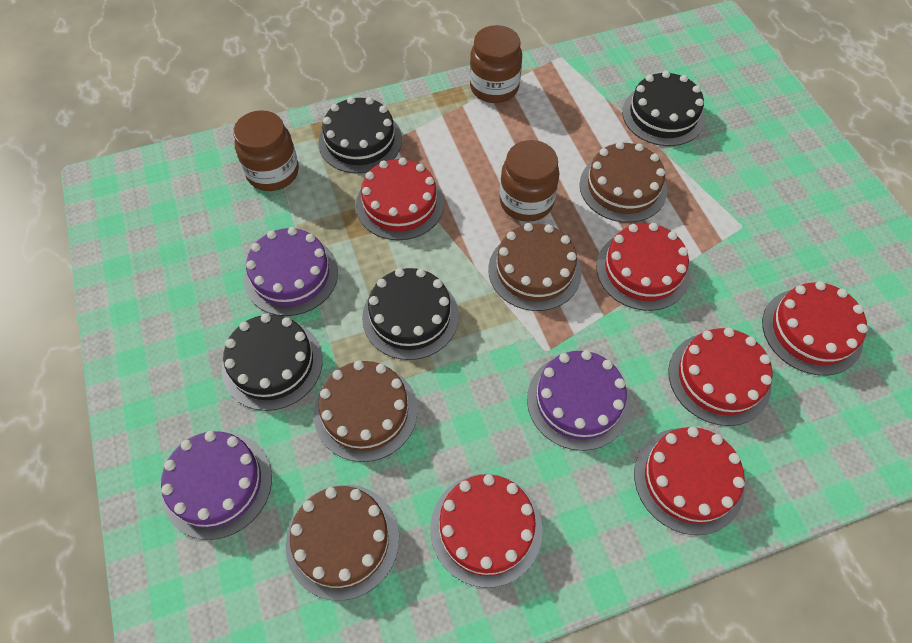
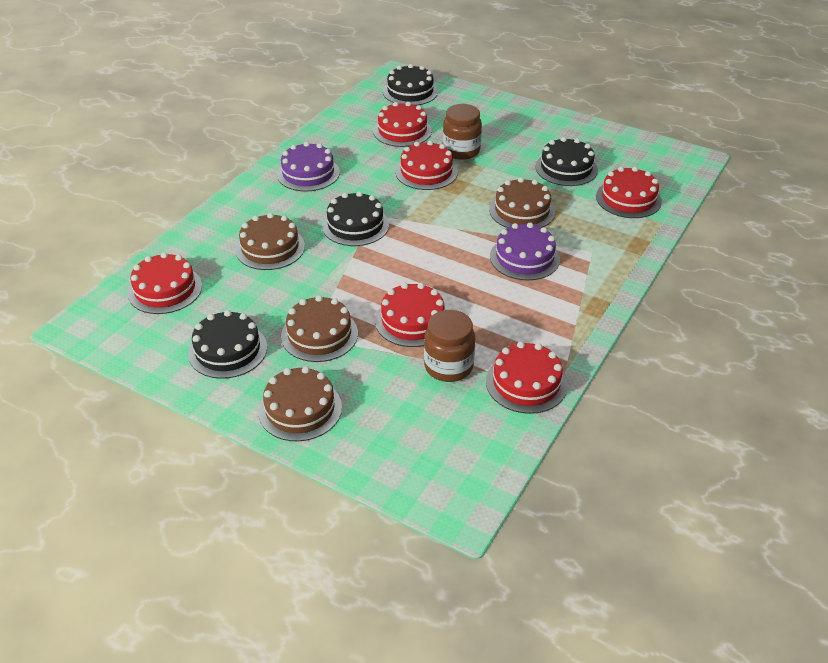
brown jar: 3 -> 2
purple cake: 3 -> 2

